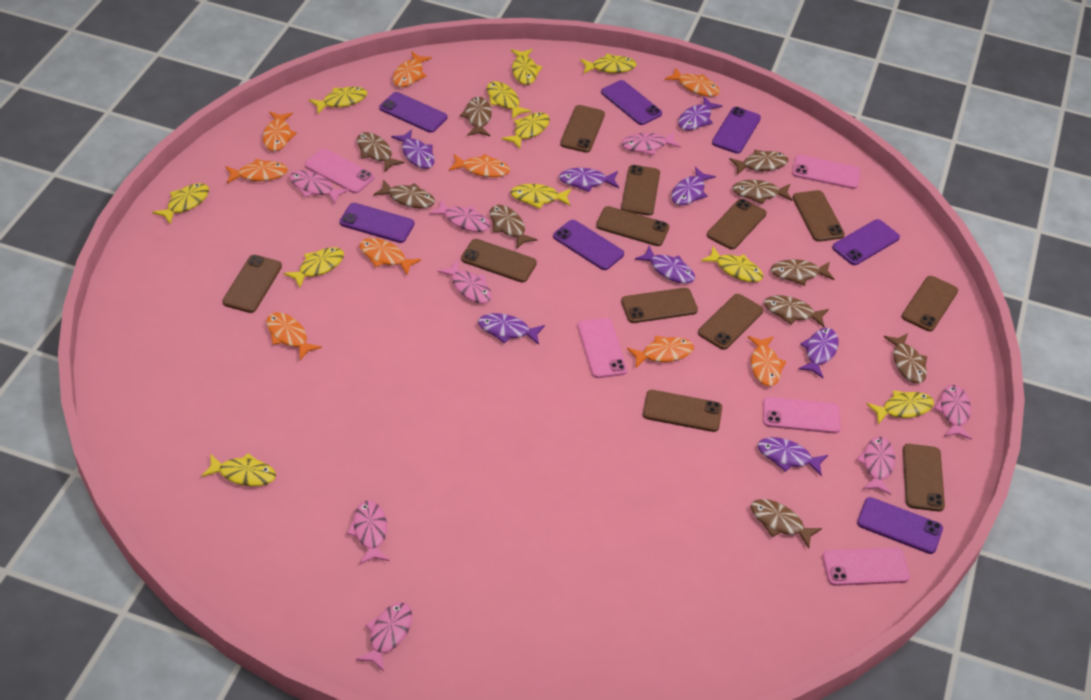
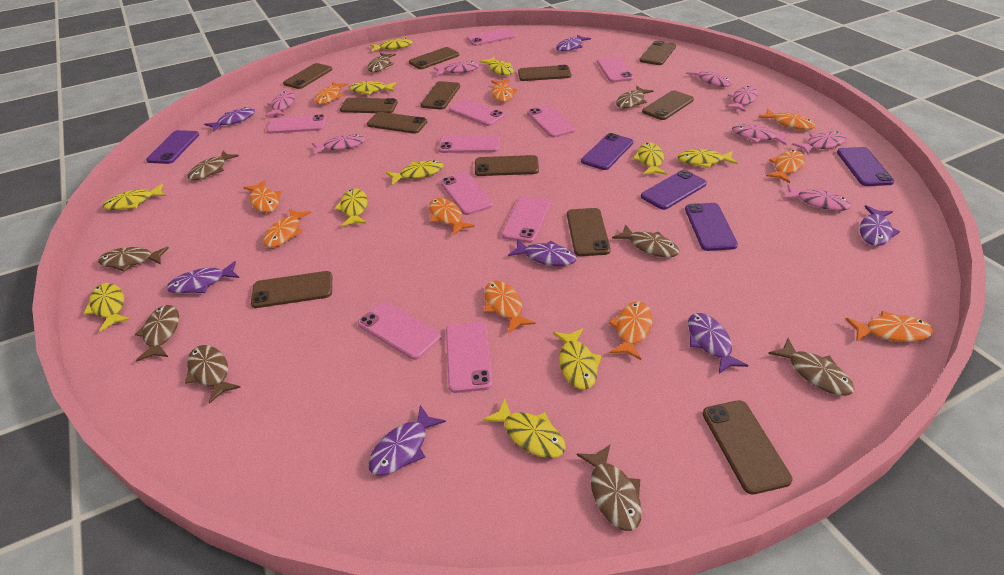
brown fish: 10 -> 9
orange fish: 9 -> 10
pink phone: 5 -> 10
purple fish: 8 -> 7
purple phone: 7 -> 5

